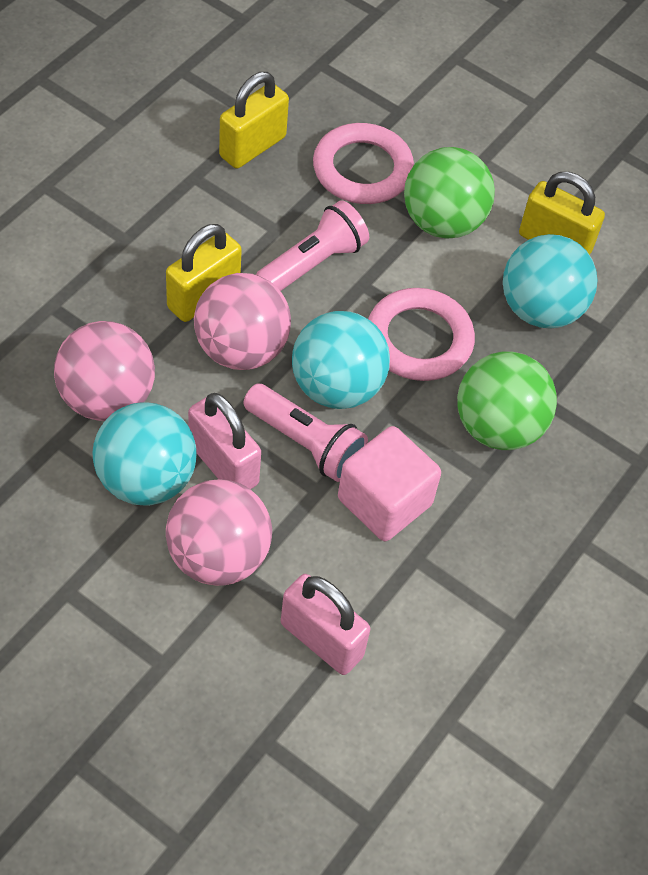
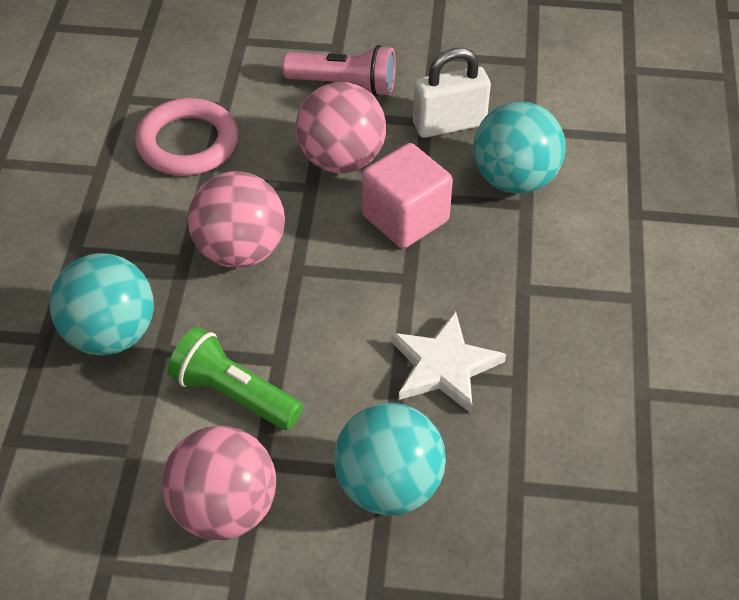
green ball: 2 -> 0
green flashlight: 0 -> 1
pink flashlight: 2 -> 1
pink padlock: 2 -> 0
pink ring: 2 -> 1
white padlock: 0 -> 1
white star: 0 -> 1
yellow padlock: 3 -> 0

